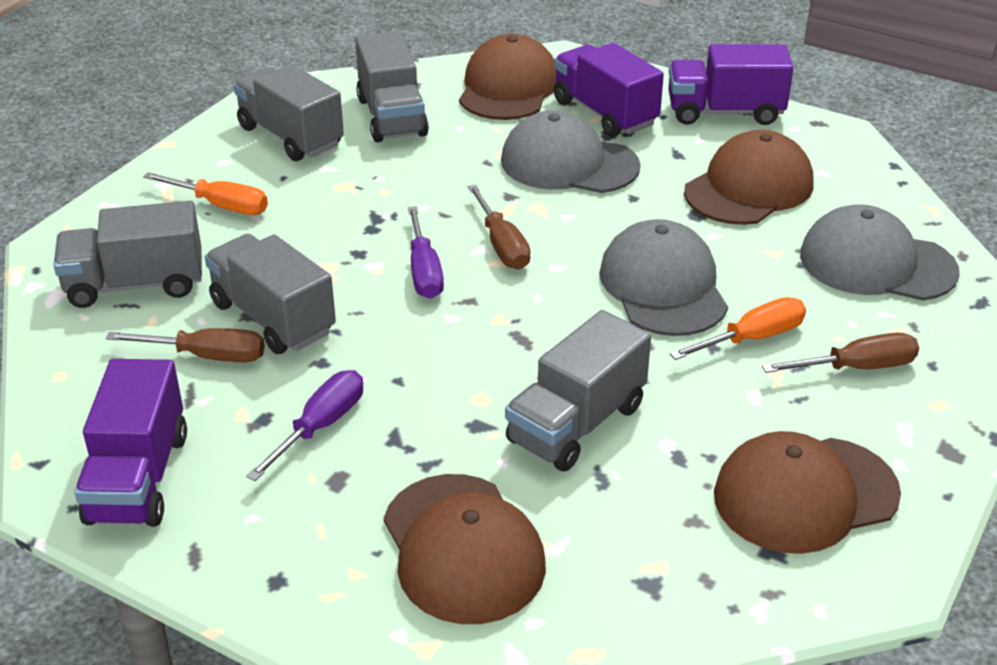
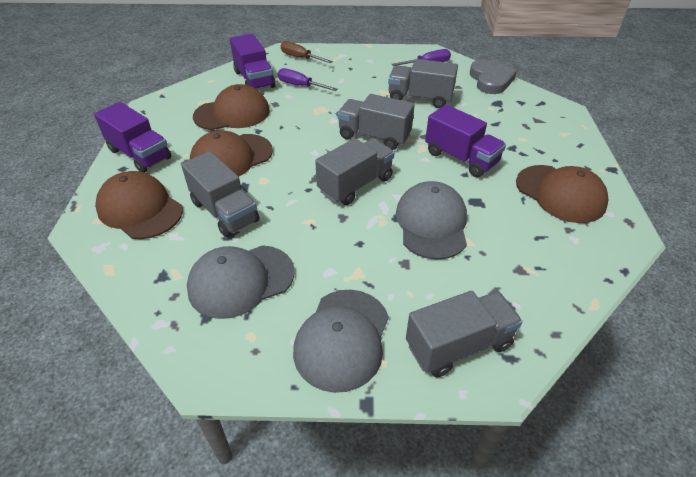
brown screwdriver: 3 -> 1
grey heart: 0 -> 1
orange screwdriver: 2 -> 0

